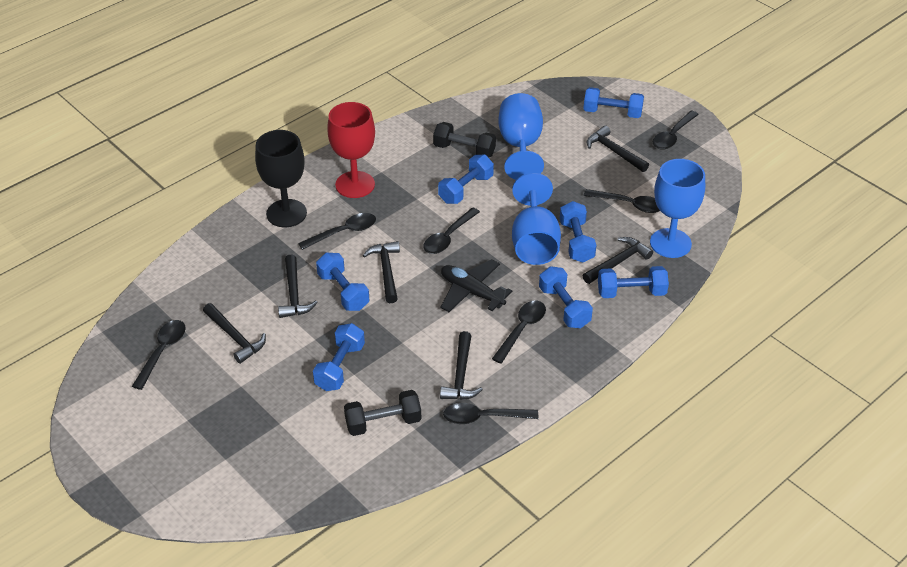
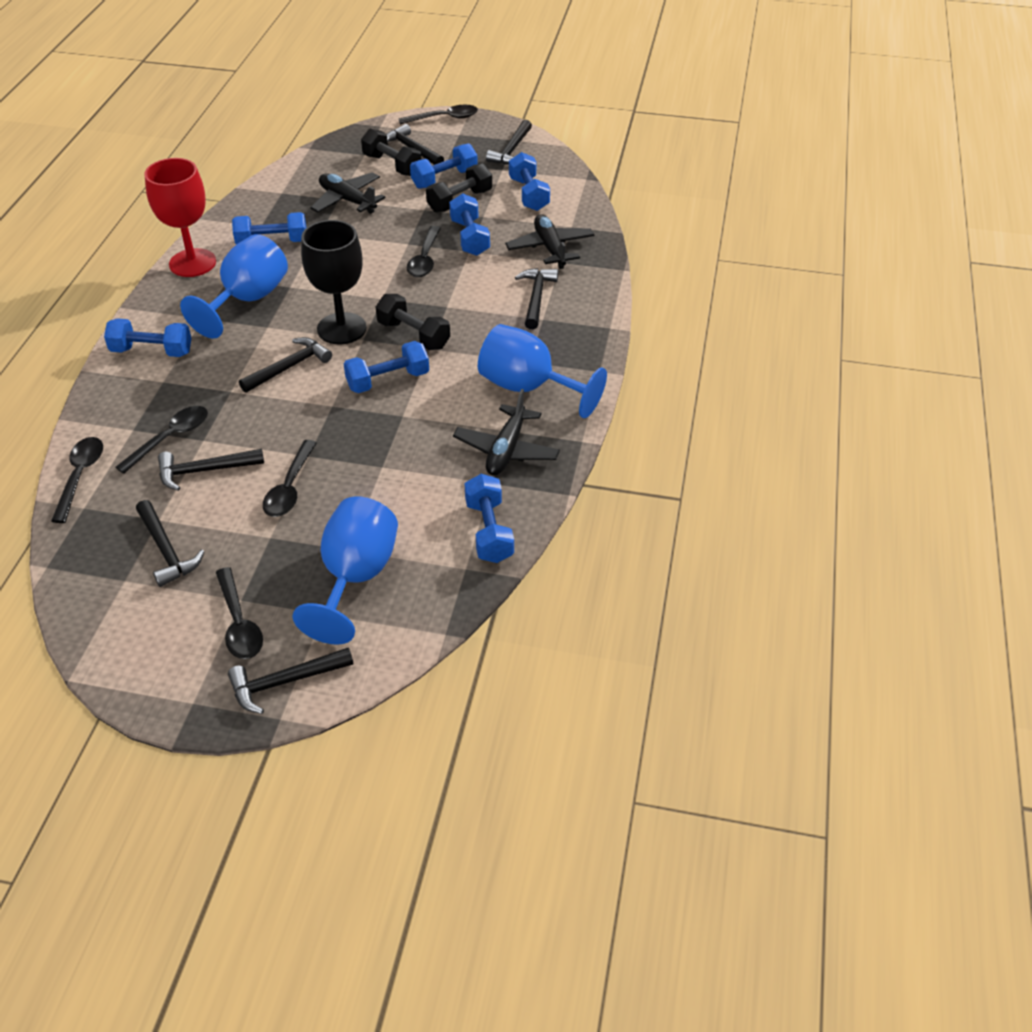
black dumbbell: 2 -> 3
black hammer: 6 -> 7
black plane: 1 -> 3
black spoon: 7 -> 6

